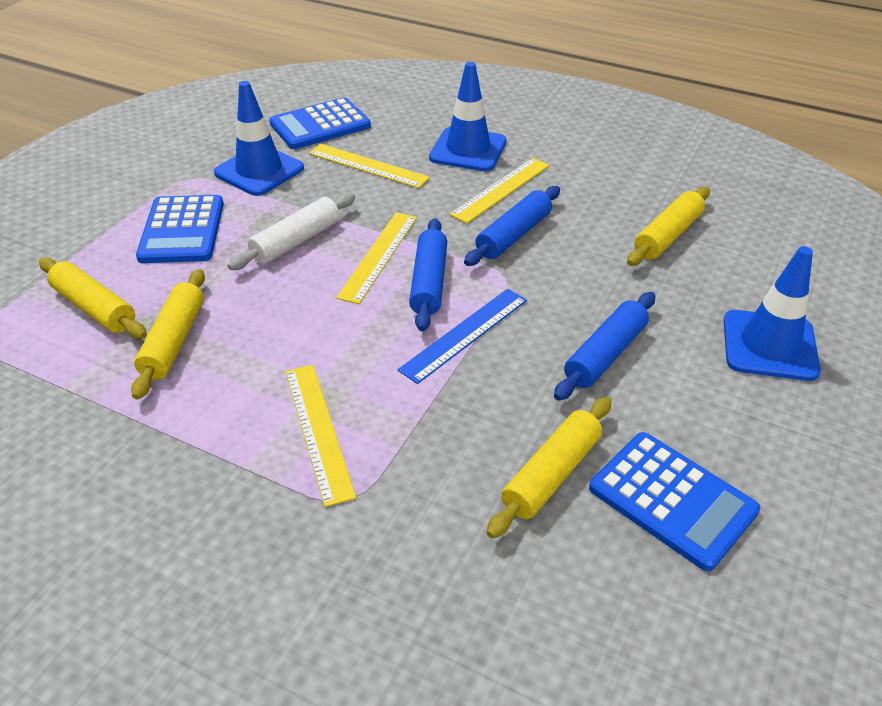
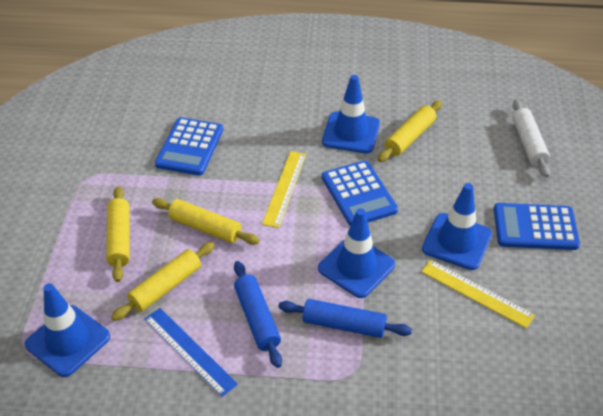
blue rolling pin: 3 -> 2
blue traffic cone: 3 -> 4
yellow ruler: 4 -> 2

